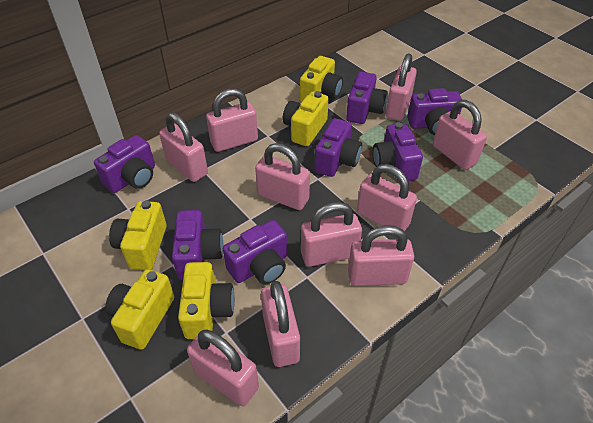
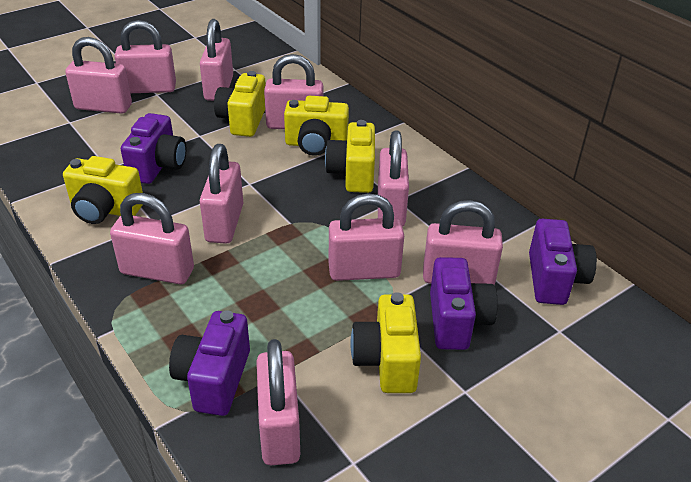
purple camera: 7 -> 4

